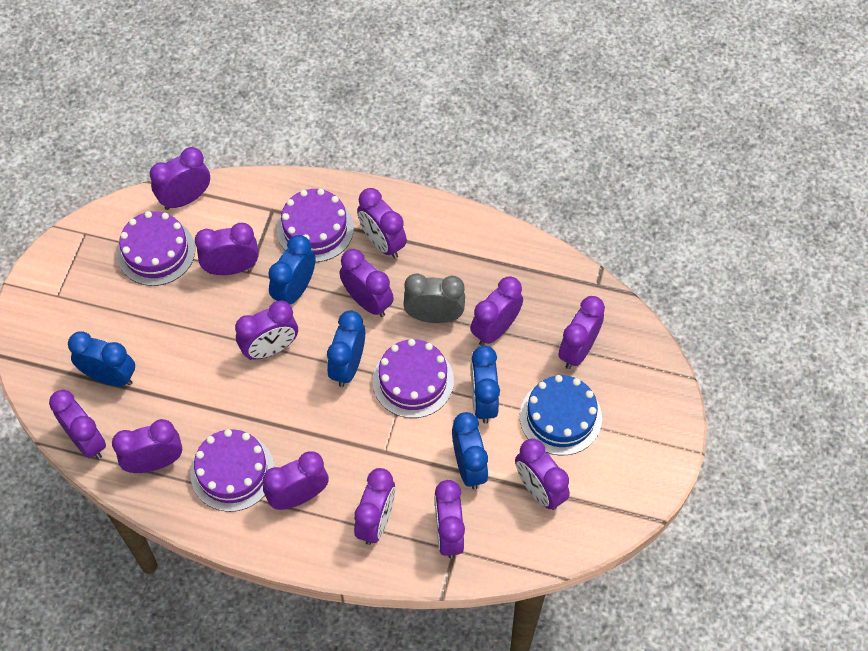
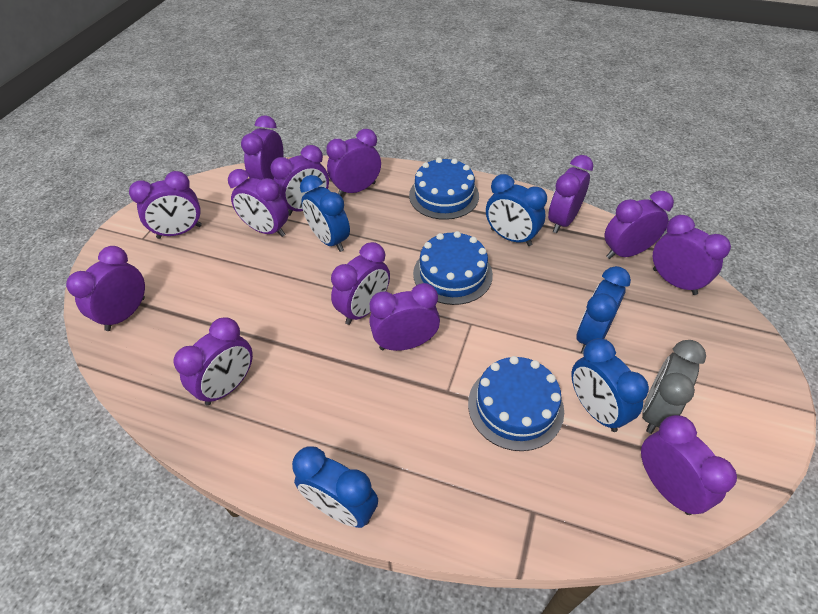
blue cake: 1 -> 3
purple cake: 4 -> 0

